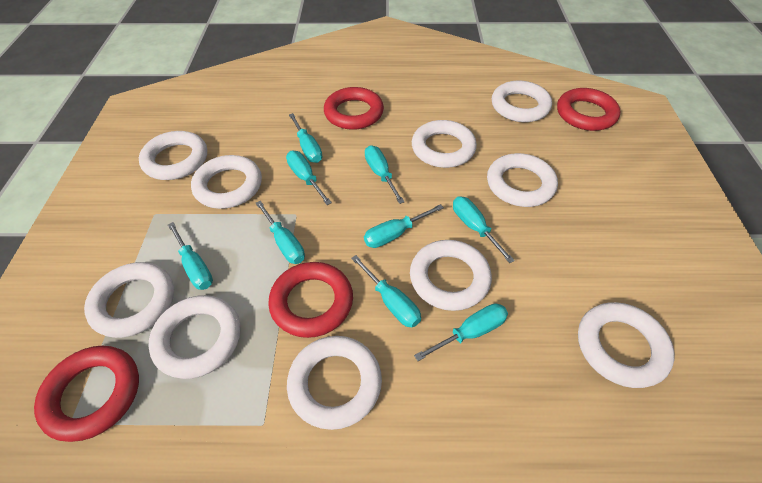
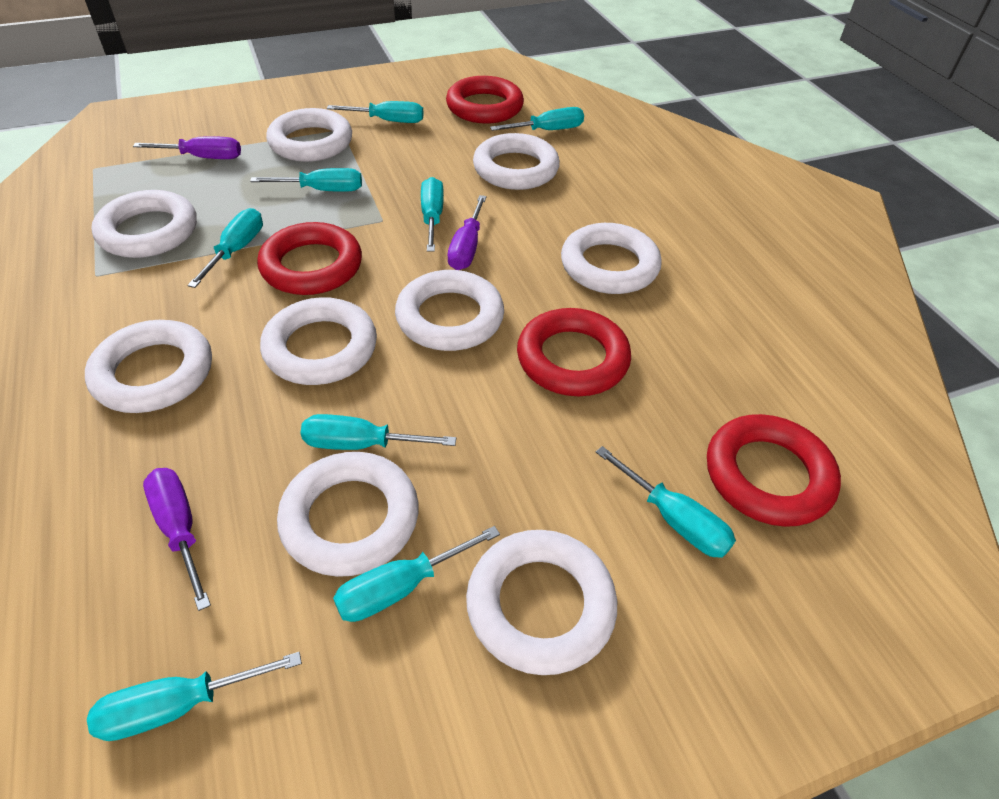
purple screwdriver: 0 -> 3
white ring: 10 -> 9

